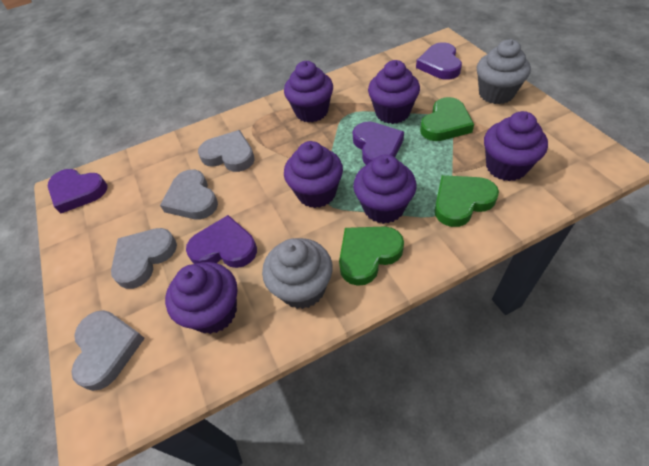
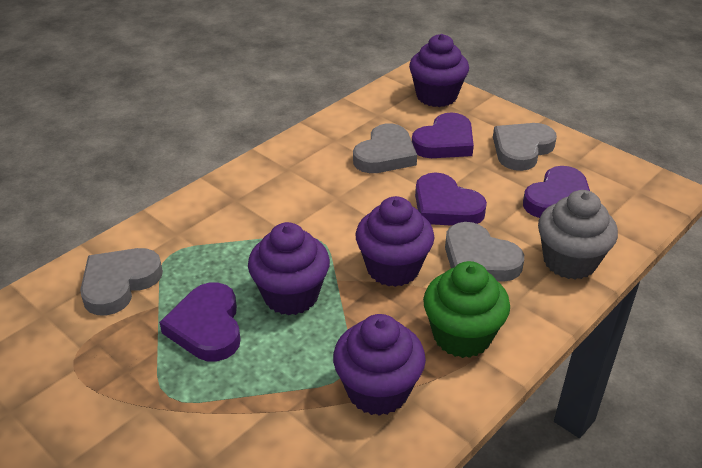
green cupcake: 0 -> 1
green heart: 3 -> 0
grey cupcake: 2 -> 1
purple cupcake: 6 -> 4

